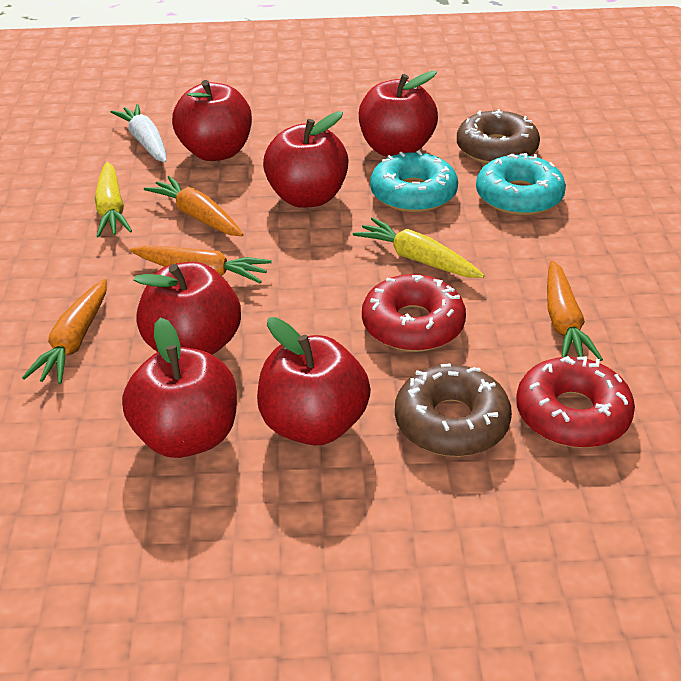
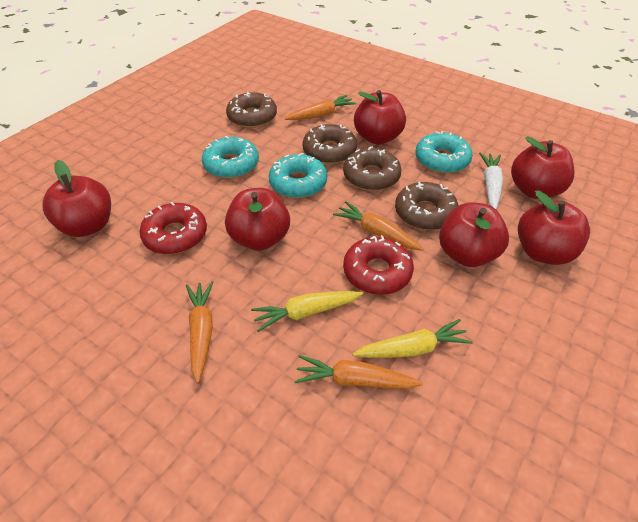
brown donut: 2 -> 4
turquoise donut: 2 -> 3

